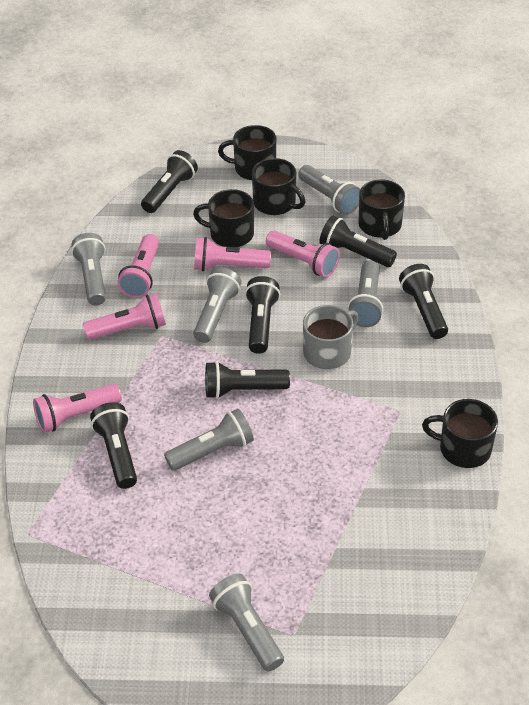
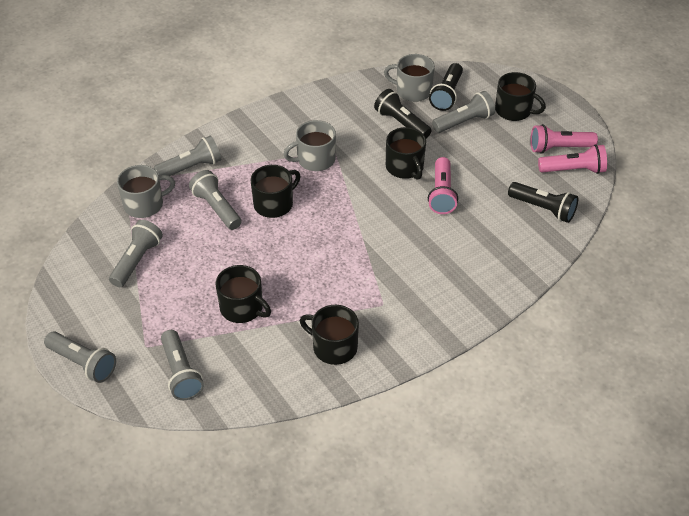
black flashlight: 6 -> 3
grey mug: 1 -> 3
pink flashlight: 5 -> 3

